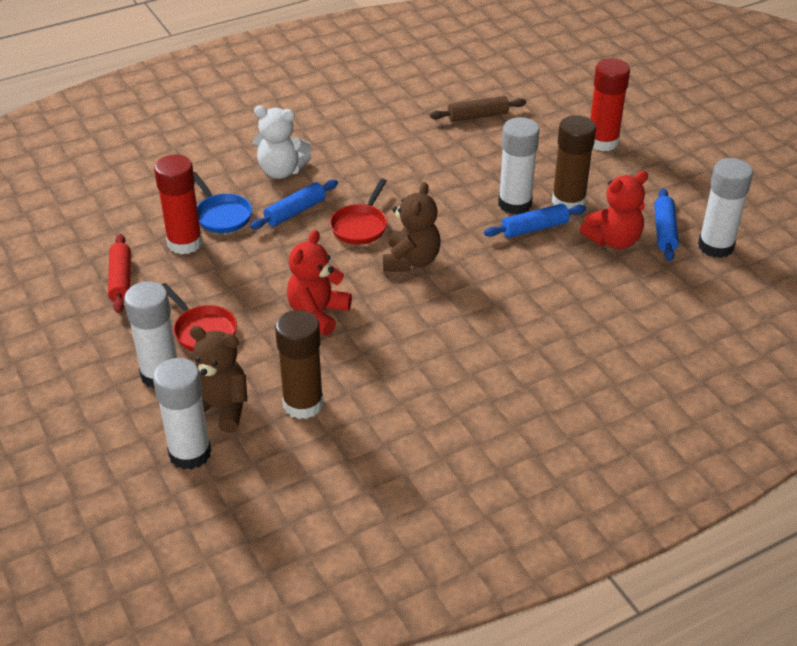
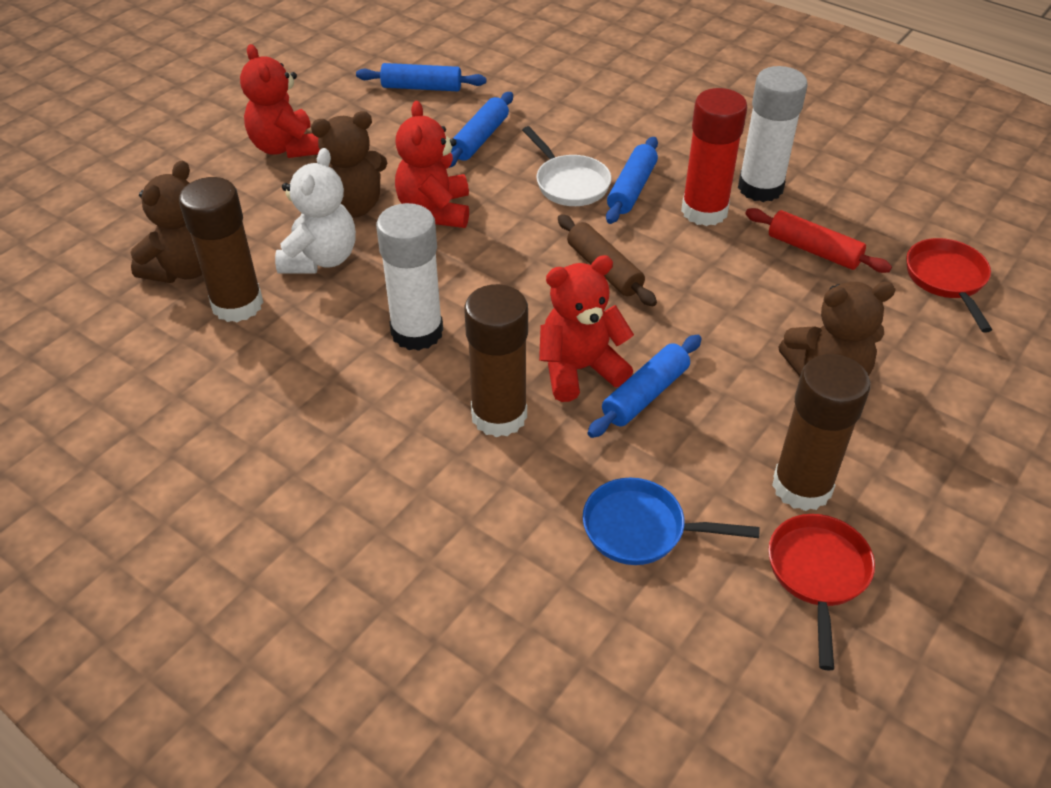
blue rolling pin: 3 -> 4
brown glue stick: 2 -> 3
brown teddy bear: 2 -> 3
red glue stick: 2 -> 1
red teddy bear: 2 -> 3
white glue stick: 4 -> 2
white pan: 0 -> 1

